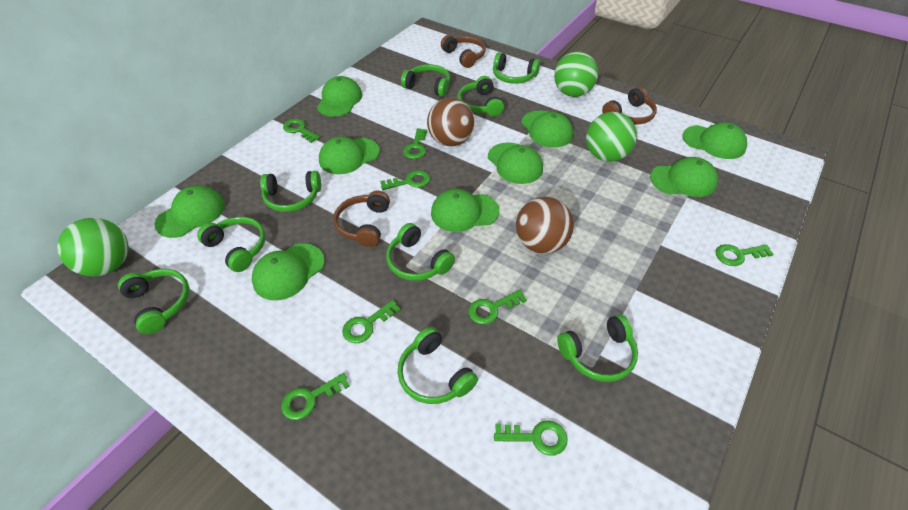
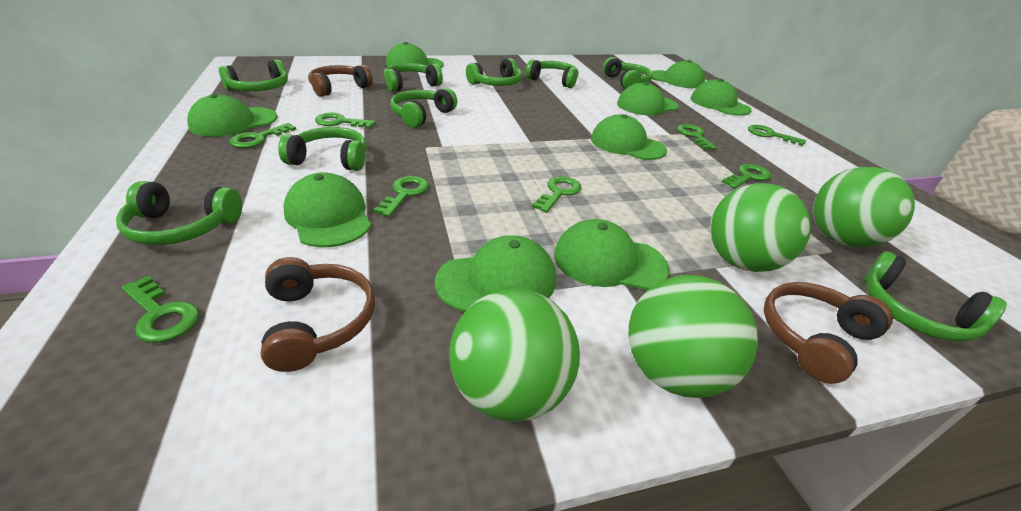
brown ball: 2 -> 0
green ball: 3 -> 4

